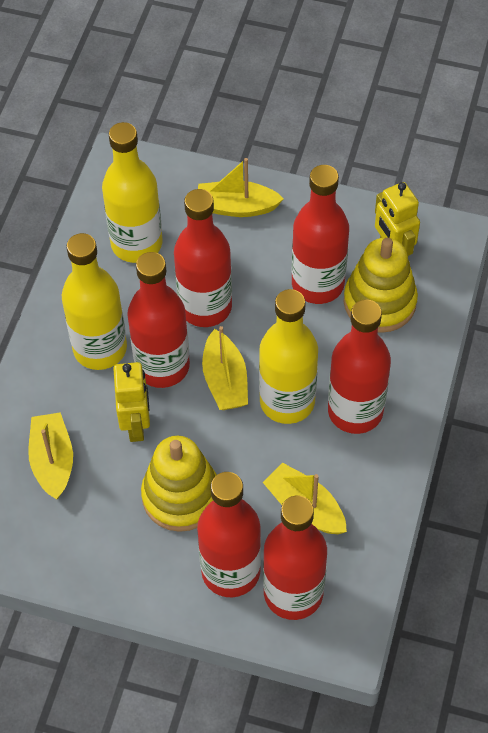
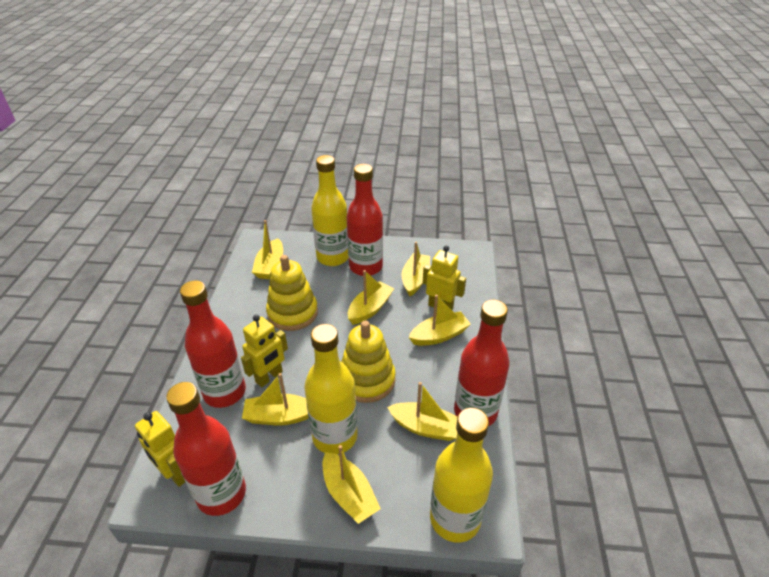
red bottle: 6 -> 4
yellow boat: 4 -> 7
yellow robot: 2 -> 3

